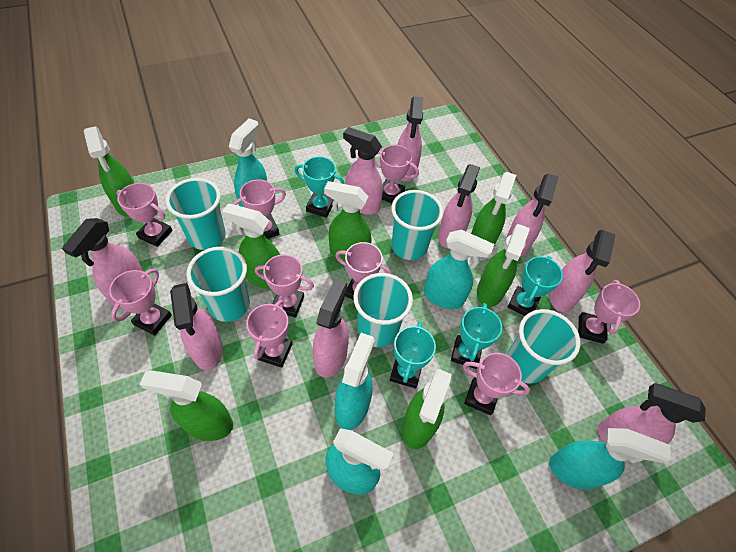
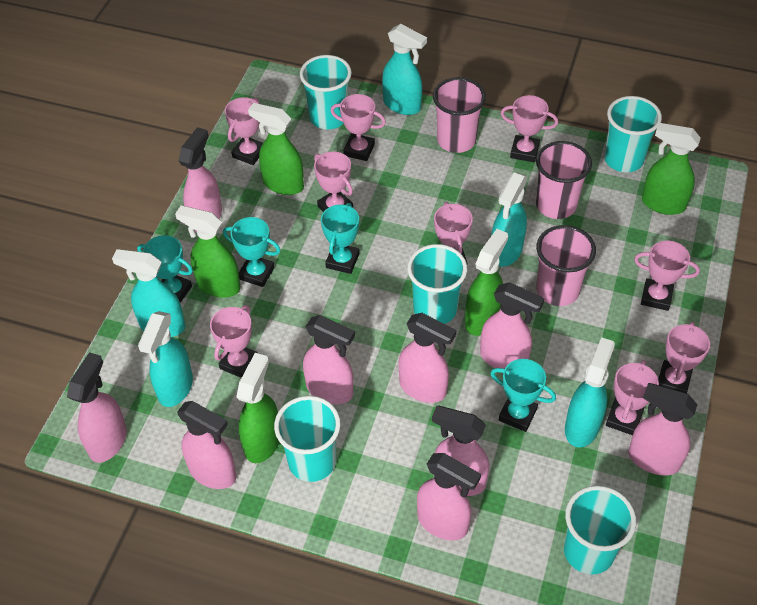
green spray bottle: 7 -> 5
pink cup: 0 -> 3

